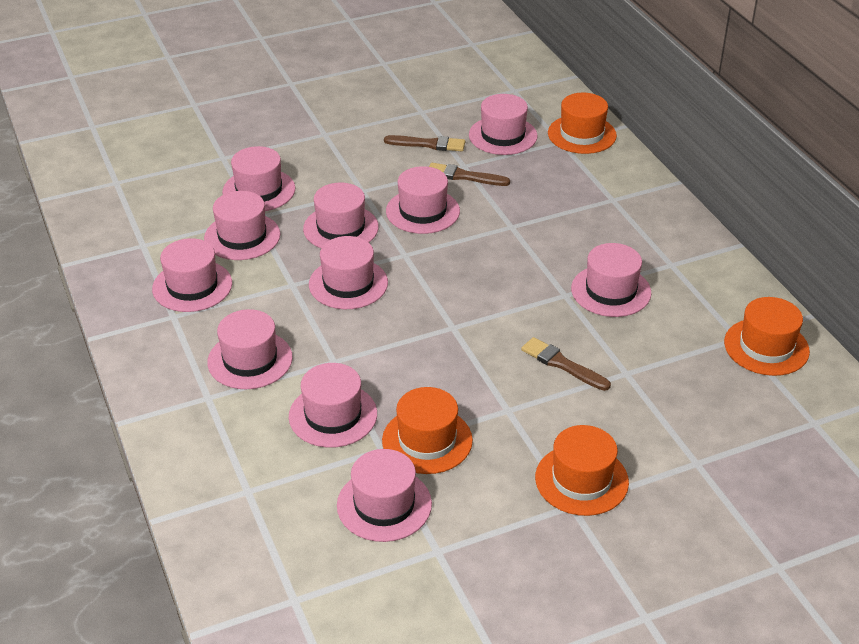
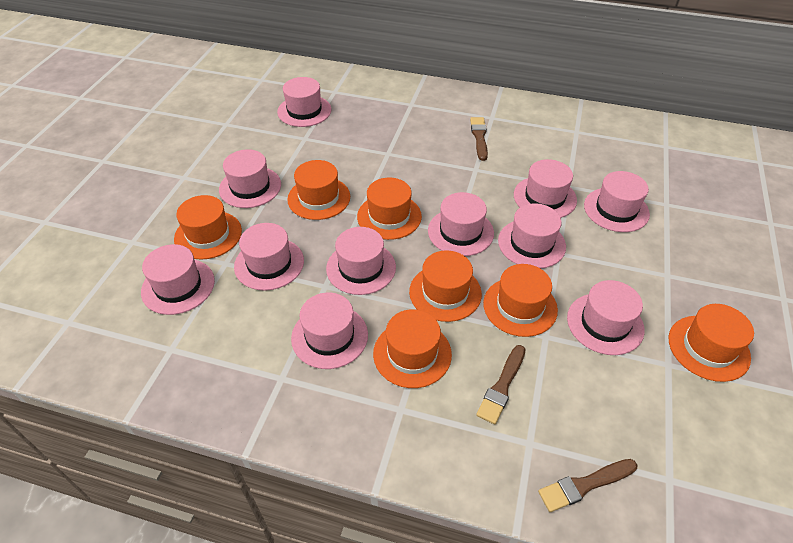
orange hat: 4 -> 7

